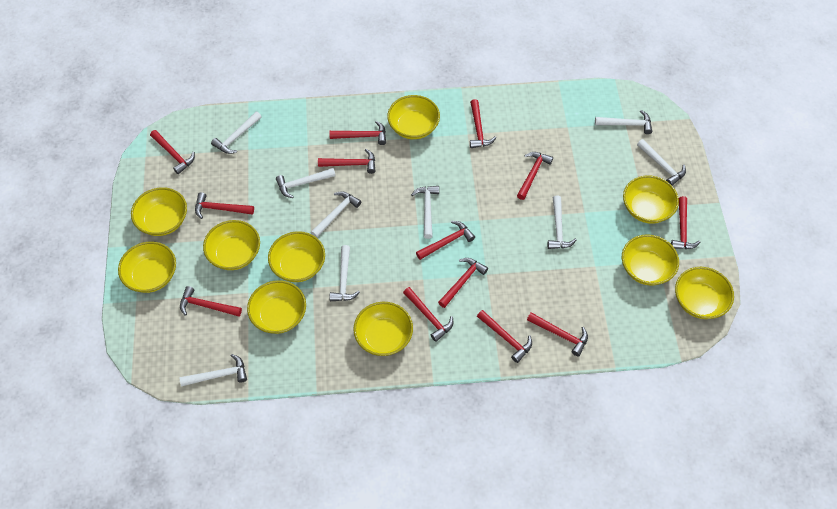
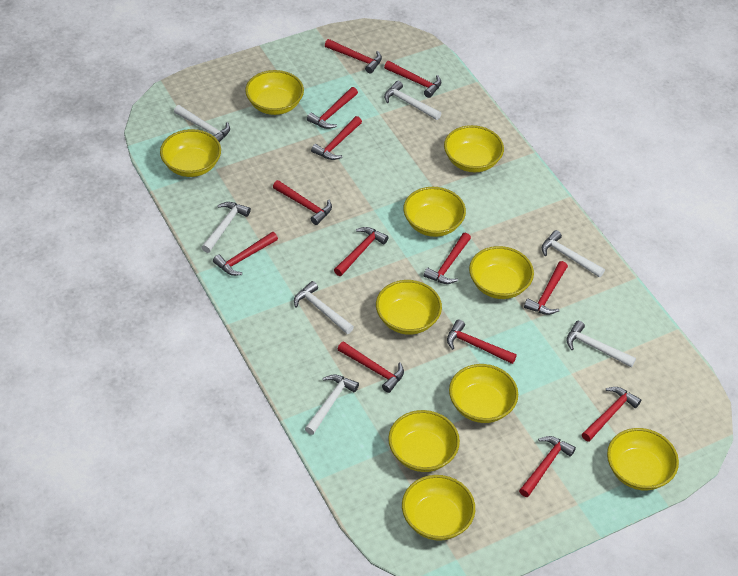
white hammer: 9 -> 7

